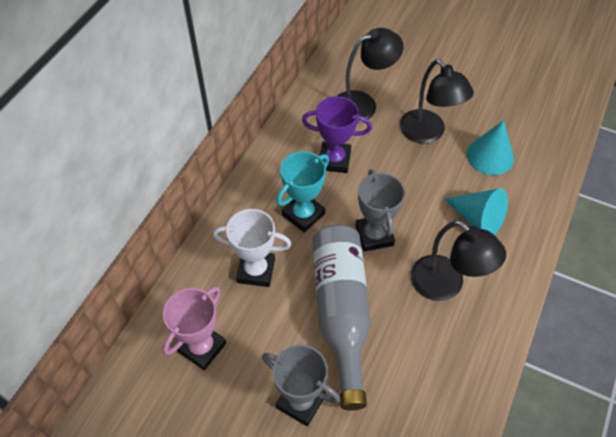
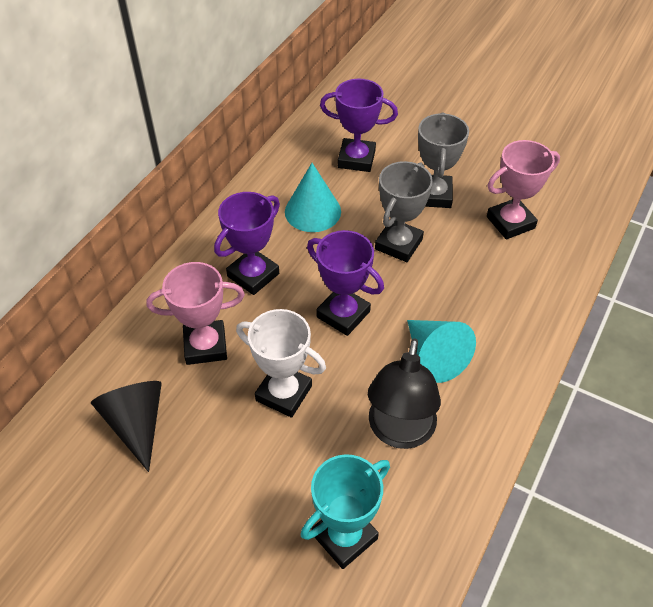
black cone: 0 -> 1
black lamp: 3 -> 1
grey bottle: 1 -> 0
pink trophy: 1 -> 2
purple trophy: 1 -> 3

